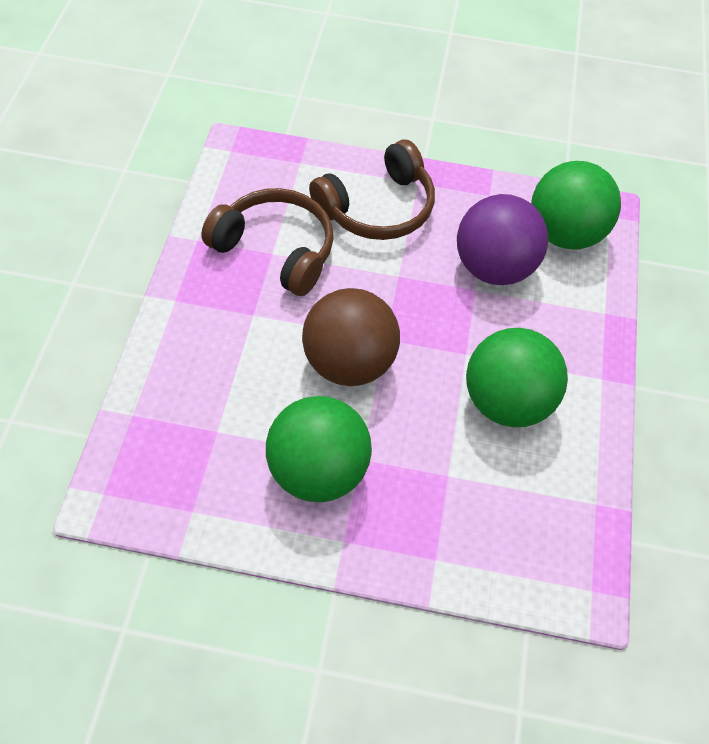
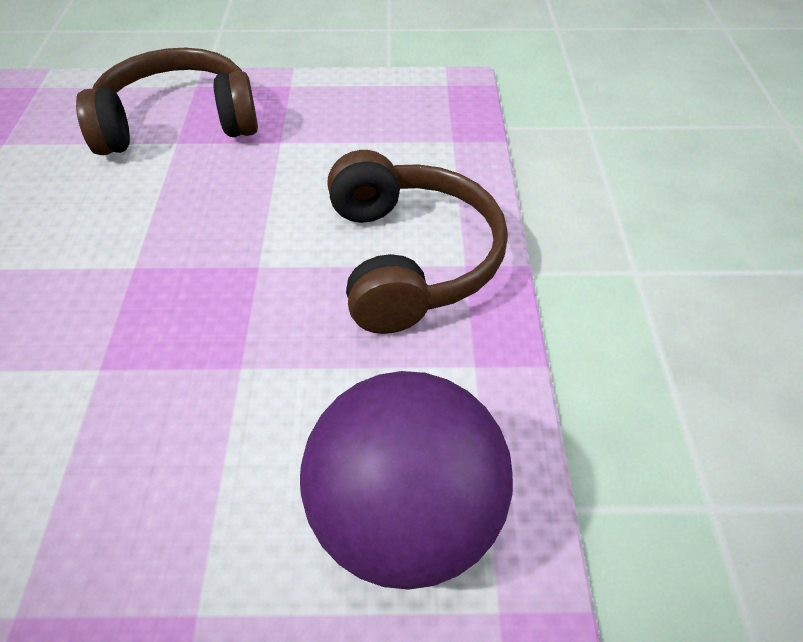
brown ball: 1 -> 0
green ball: 3 -> 0

